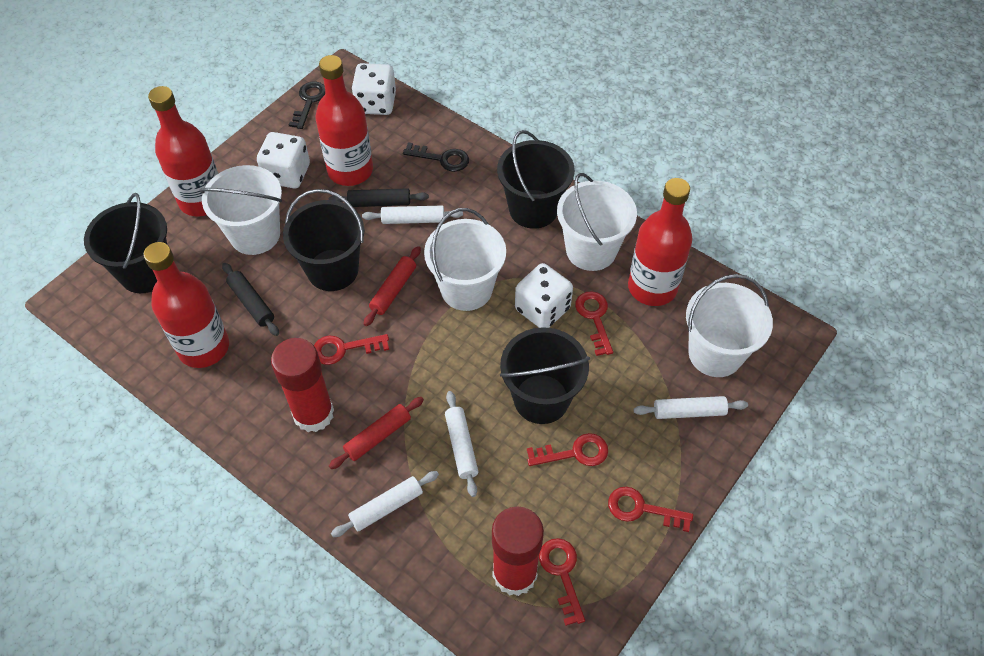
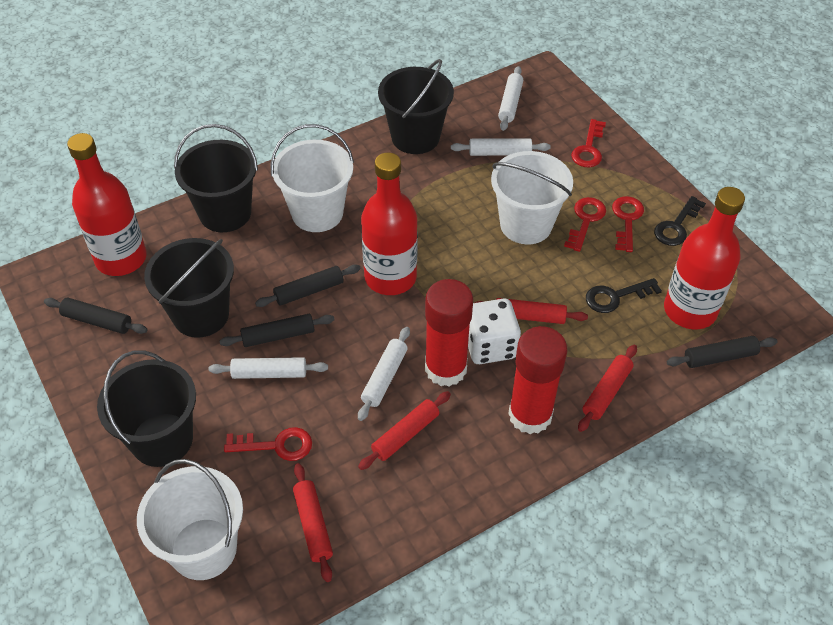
black rolling pin: 2 -> 4
red bottle: 4 -> 3
red key: 5 -> 4
red rolling pin: 2 -> 4
white bucket: 4 -> 3
white dice: 3 -> 1

